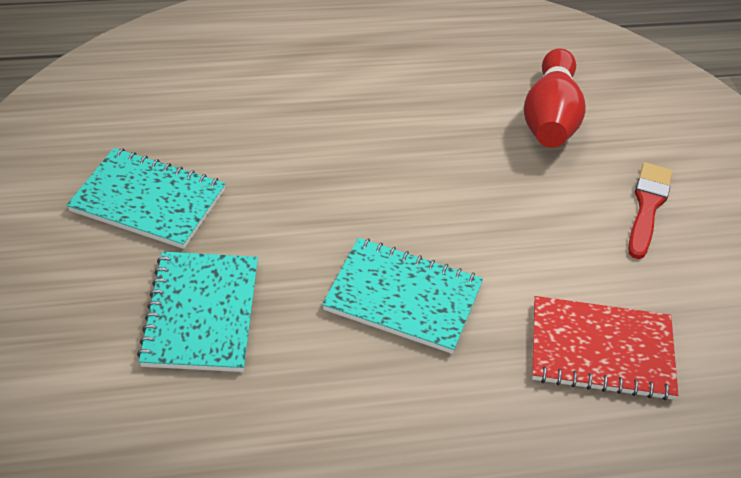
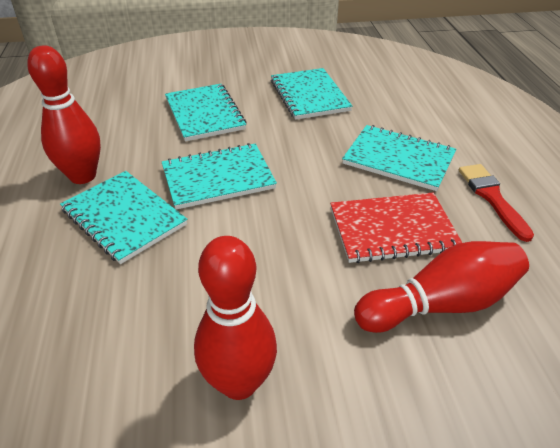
red bowling pin: 1 -> 3
turquoise notebook: 3 -> 5

